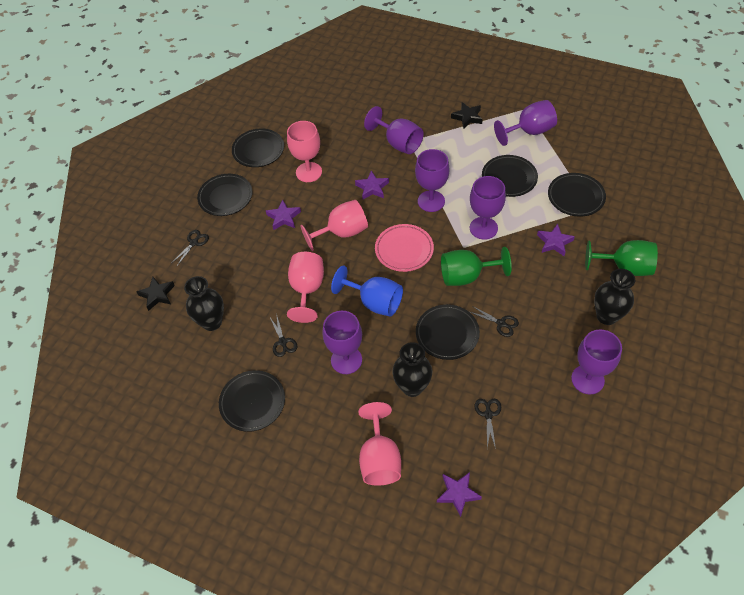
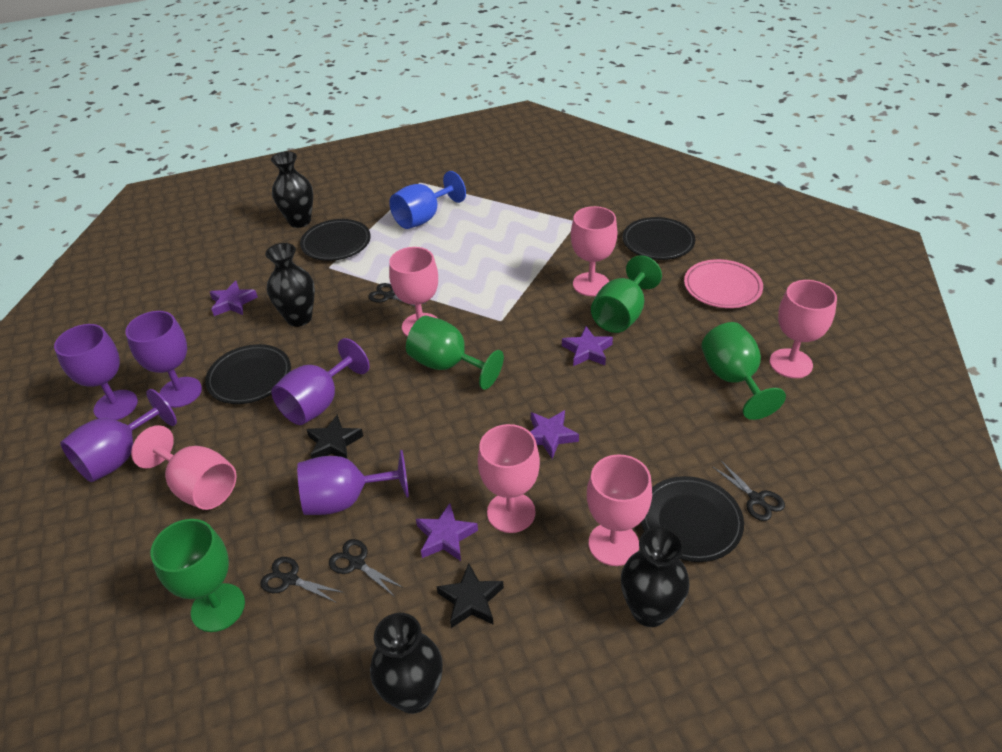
black plate: 6 -> 4
black vase: 3 -> 4
green goblet: 2 -> 4
pink goblet: 4 -> 6
purple goblet: 6 -> 5

